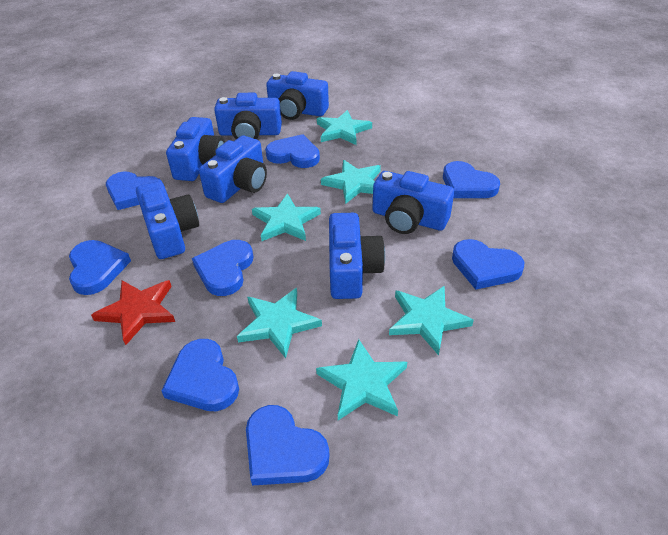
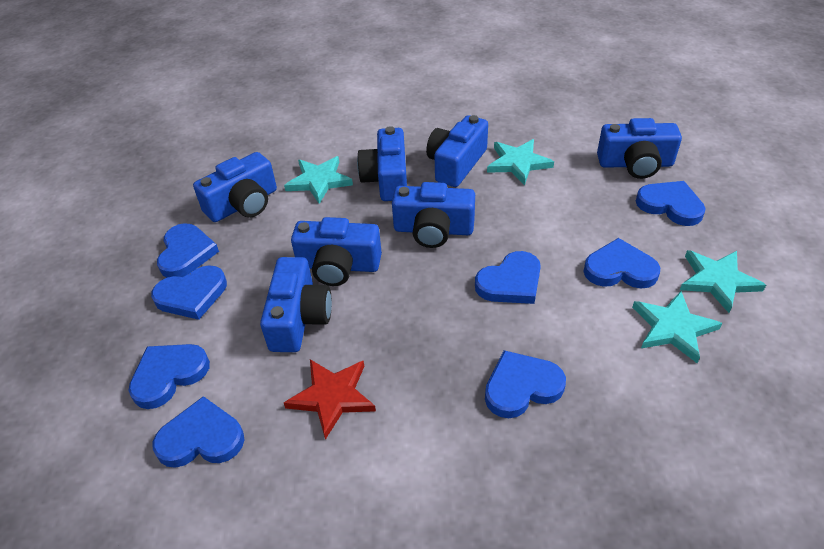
turquoise star: 6 -> 4

